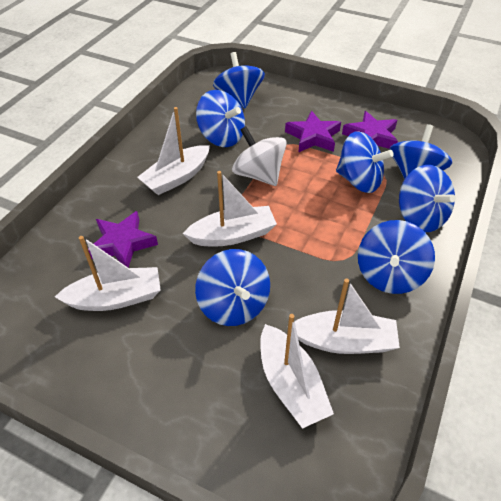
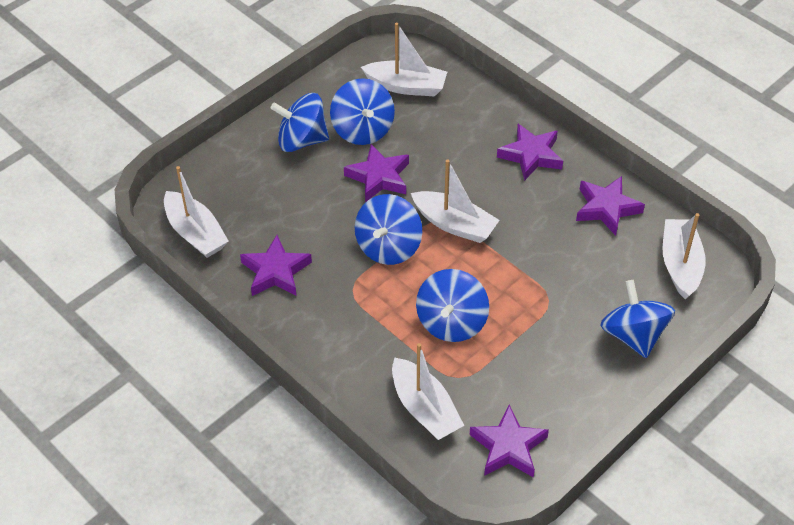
blue spinning top: 7 -> 5
purple star: 3 -> 5
white spinning top: 1 -> 0

